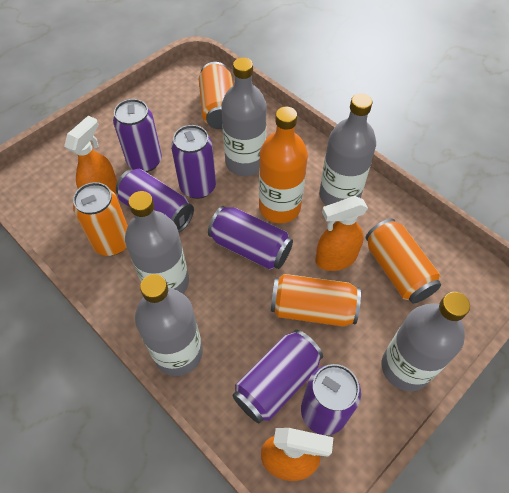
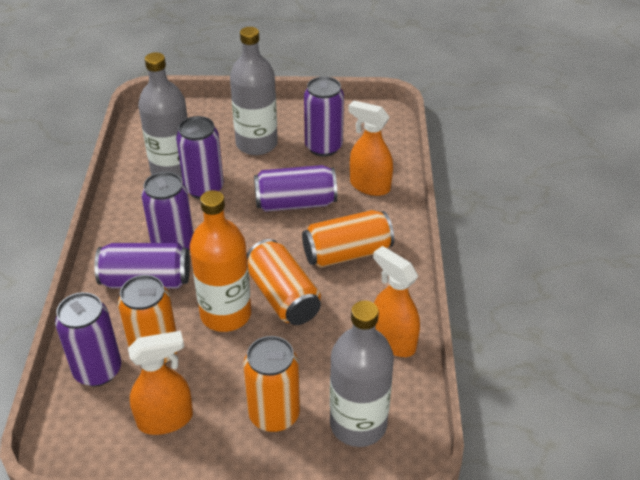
grey bottle: 5 -> 3

